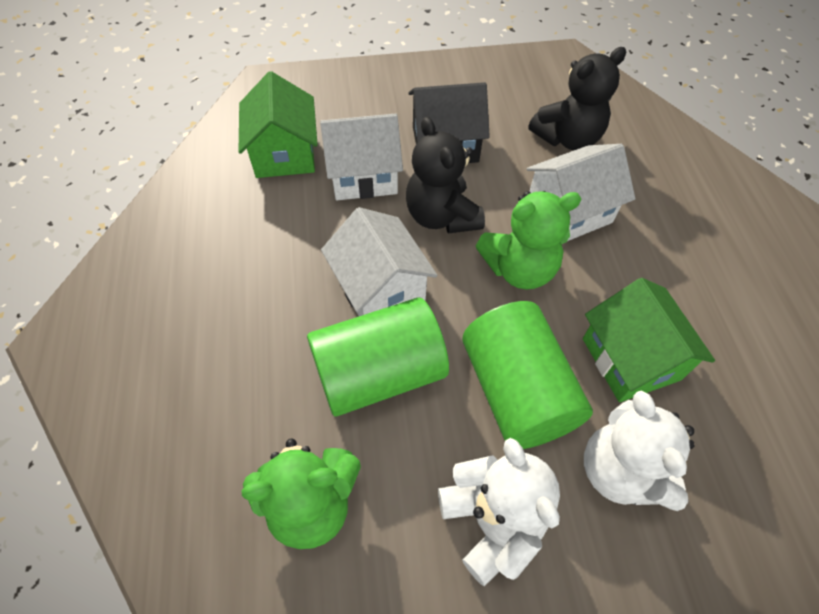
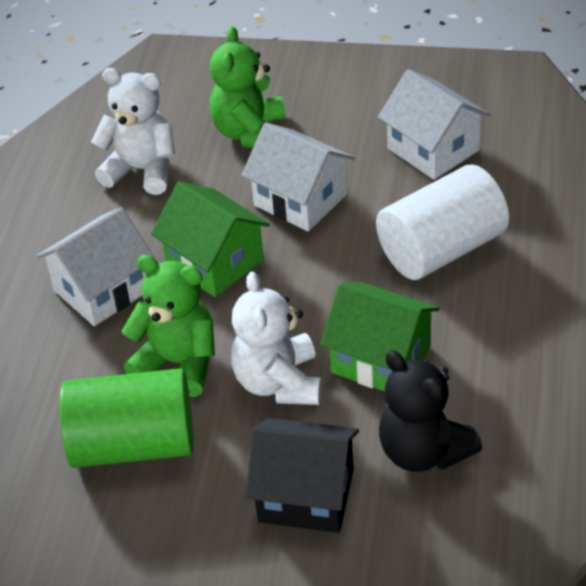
black teddy bear: 2 -> 1
green cylinder: 2 -> 1
white cylinder: 0 -> 1

